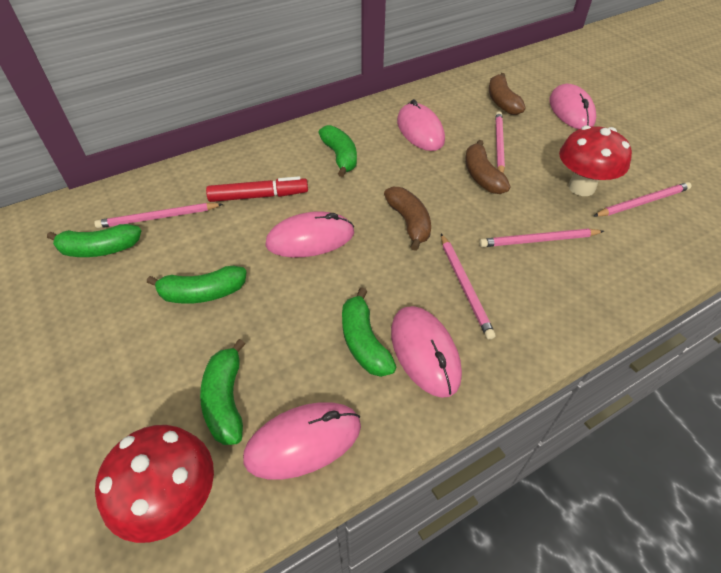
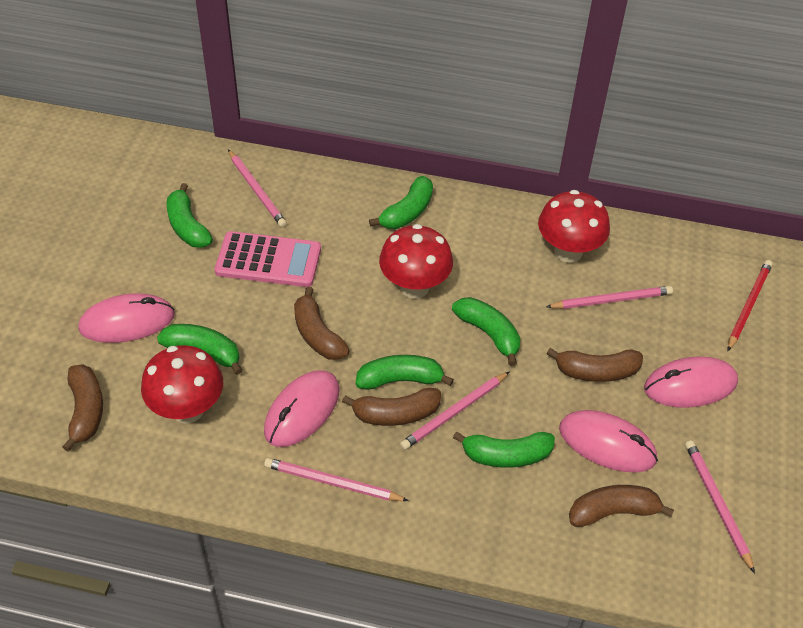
brown banana: 3 -> 5
green banana: 5 -> 6
pink calculator: 0 -> 1
pink mouse: 5 -> 4
red marker: 1 -> 0
red mushroom: 2 -> 3
red pencil: 0 -> 1

